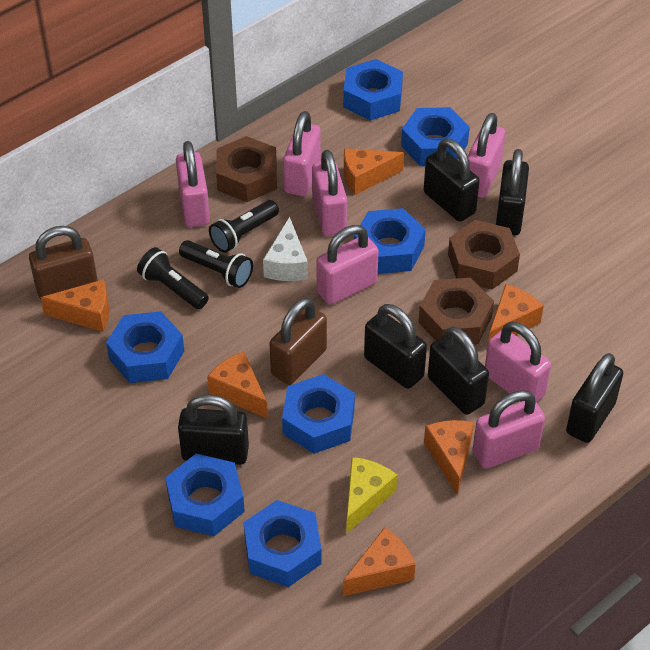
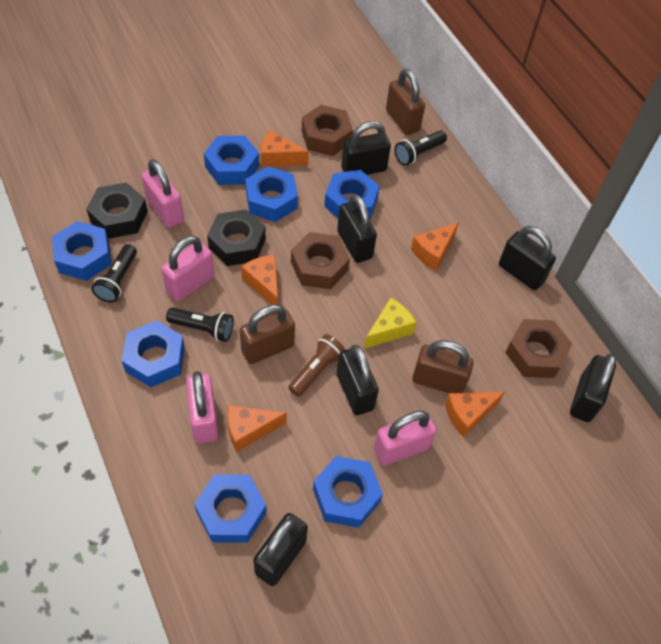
black nut: 0 -> 2
brown flashlight: 0 -> 1
brown padlock: 2 -> 3
orange cheese: 6 -> 5
pink padlock: 7 -> 4
white cheese: 1 -> 0

